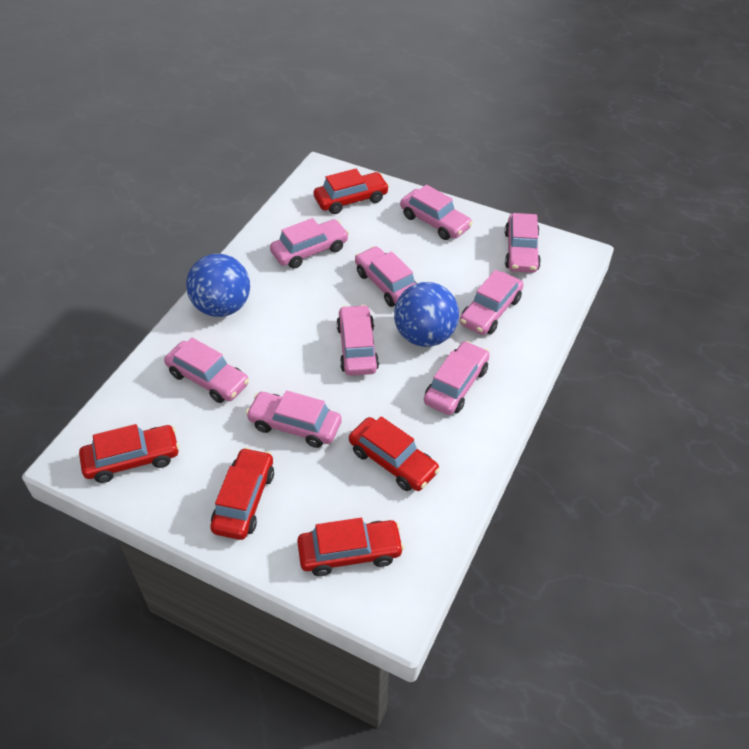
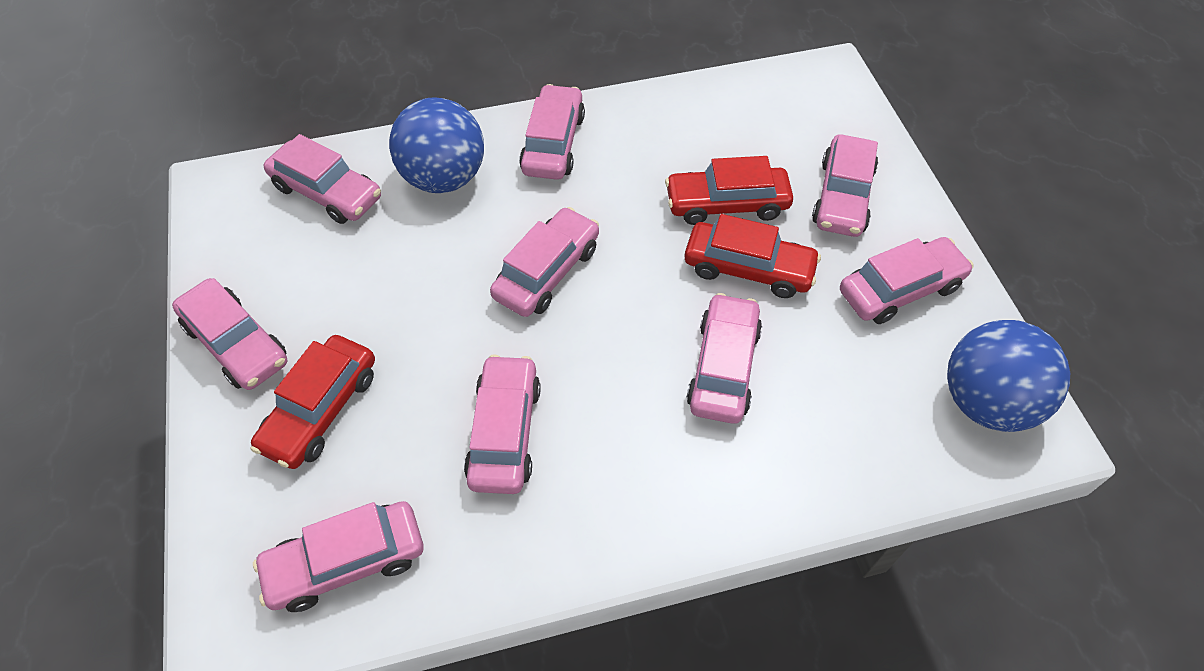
red car: 5 -> 3

